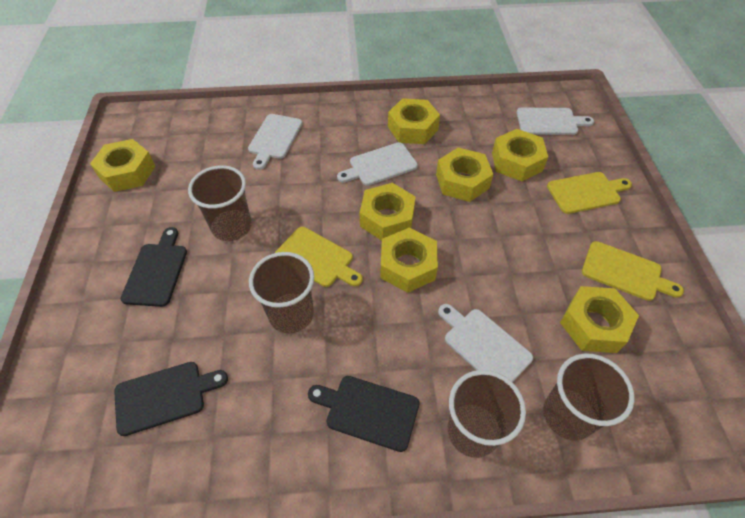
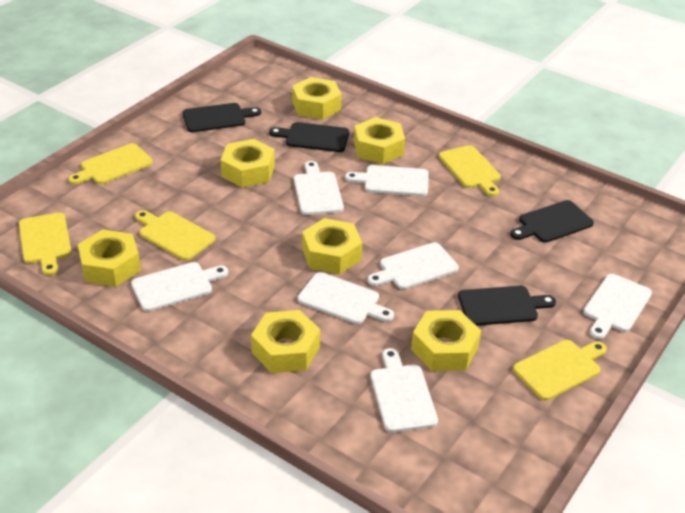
black cutting board: 3 -> 4
brown cup: 4 -> 0
white cutting board: 4 -> 7
yellow cutting board: 3 -> 5

